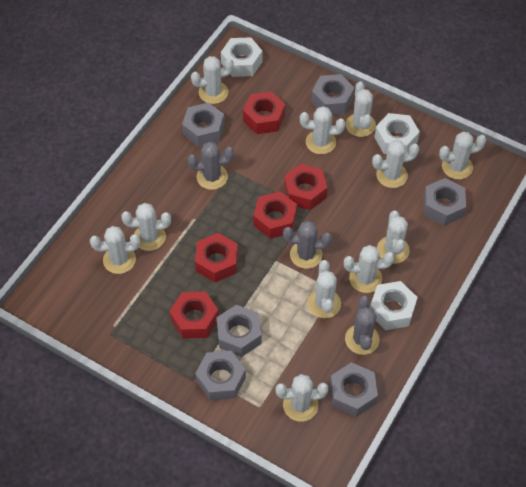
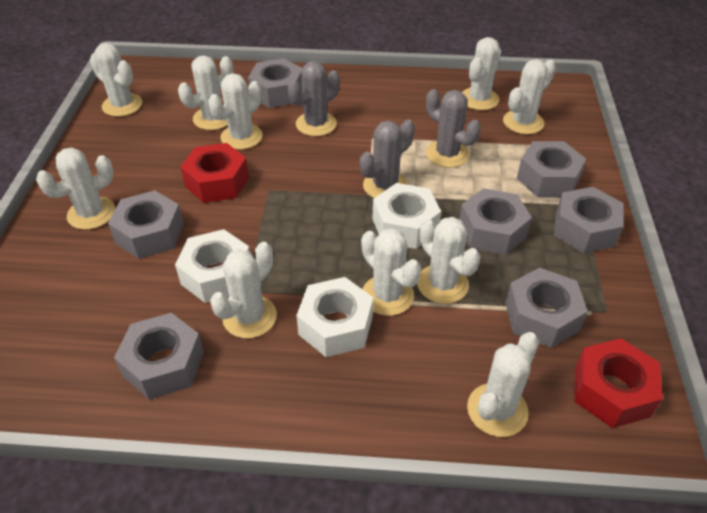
grey nut: 6 -> 7
red nut: 5 -> 2
white cactus: 11 -> 10

